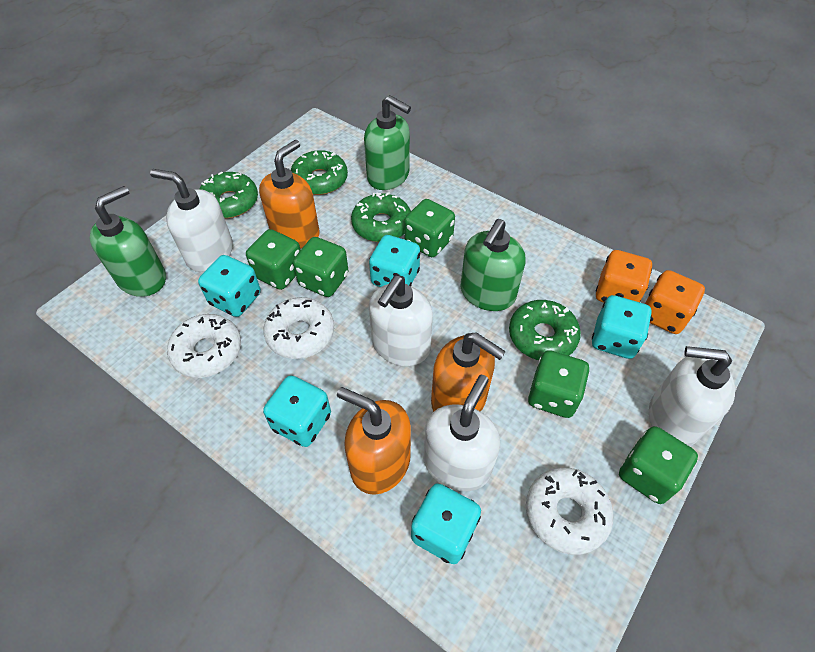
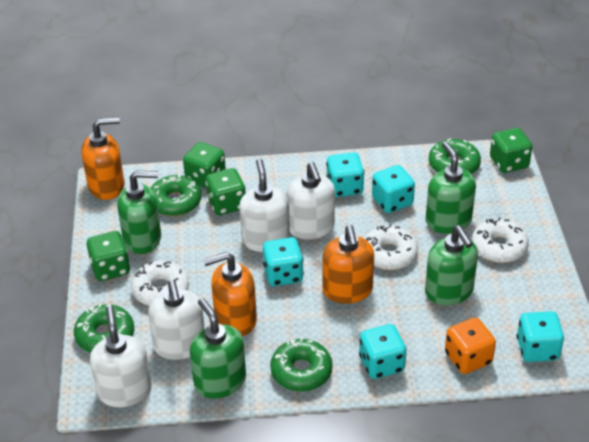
green dice: 5 -> 4
green soap dispenser: 3 -> 4
orange dice: 2 -> 1

